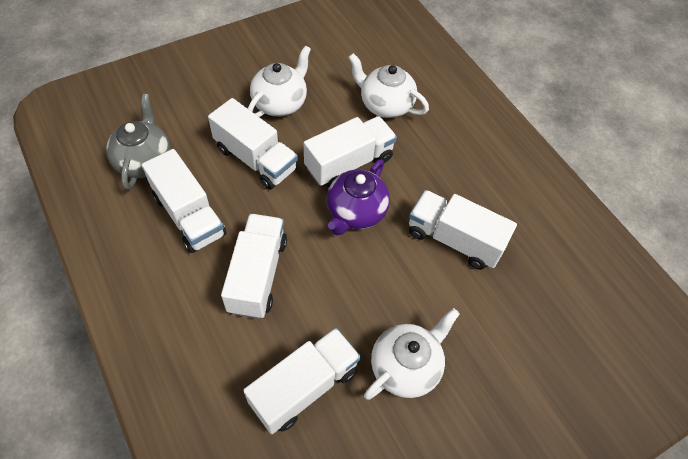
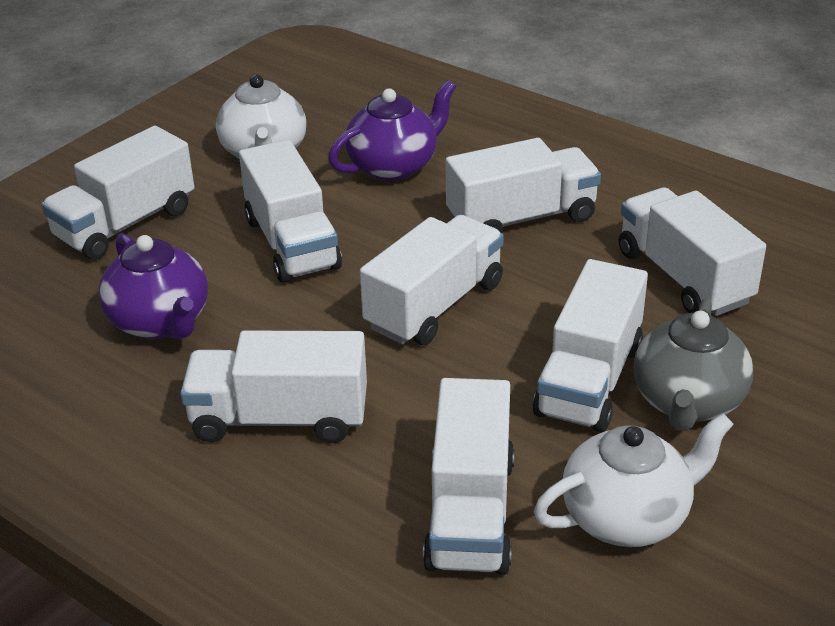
purple teapot: 1 -> 2
white teapot: 3 -> 2
white truck: 6 -> 8

